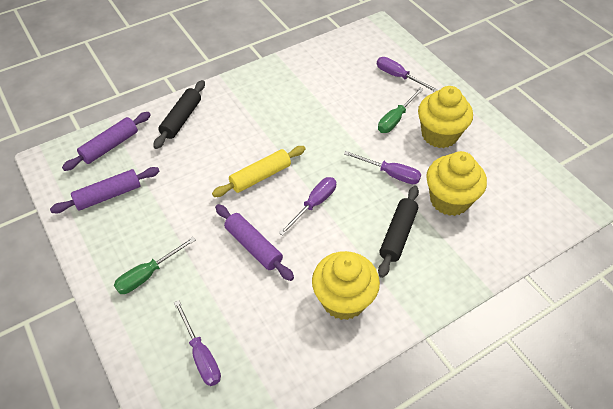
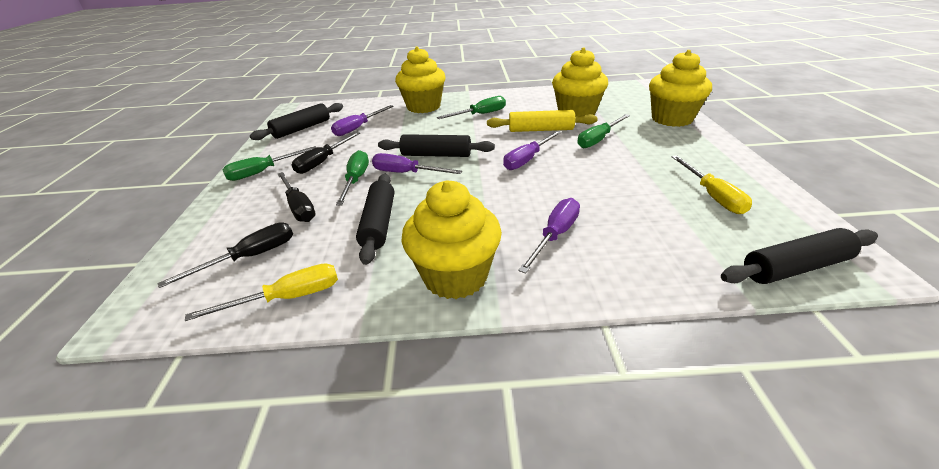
black rolling pin: 2 -> 4
black screwdriver: 0 -> 3
green screwdriver: 2 -> 4
purple rolling pin: 3 -> 0
yellow cupcake: 3 -> 4
yellow screwdriver: 0 -> 2

